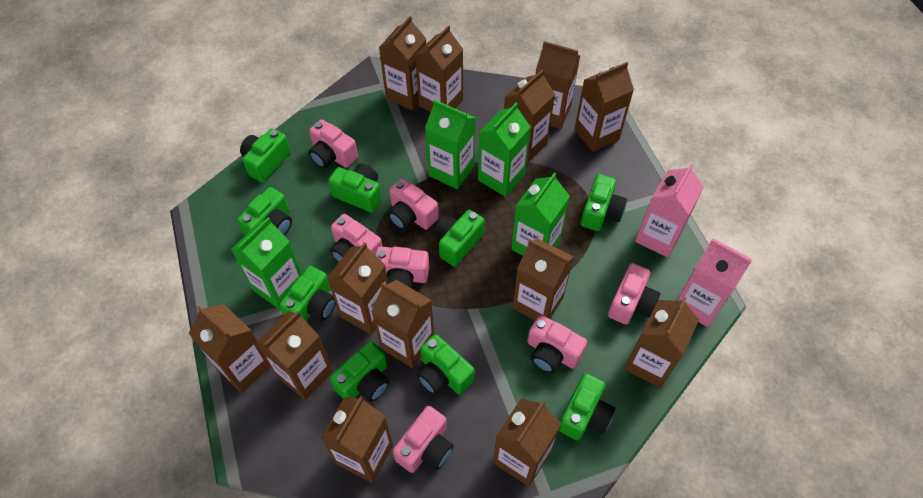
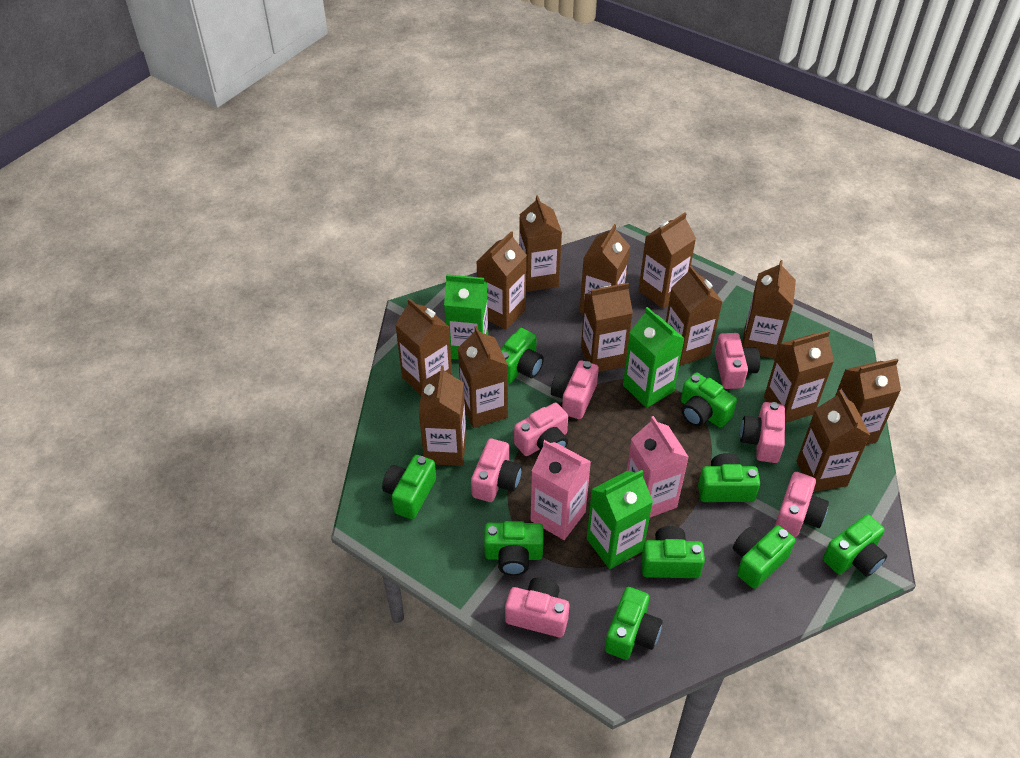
green carton: 4 -> 3

